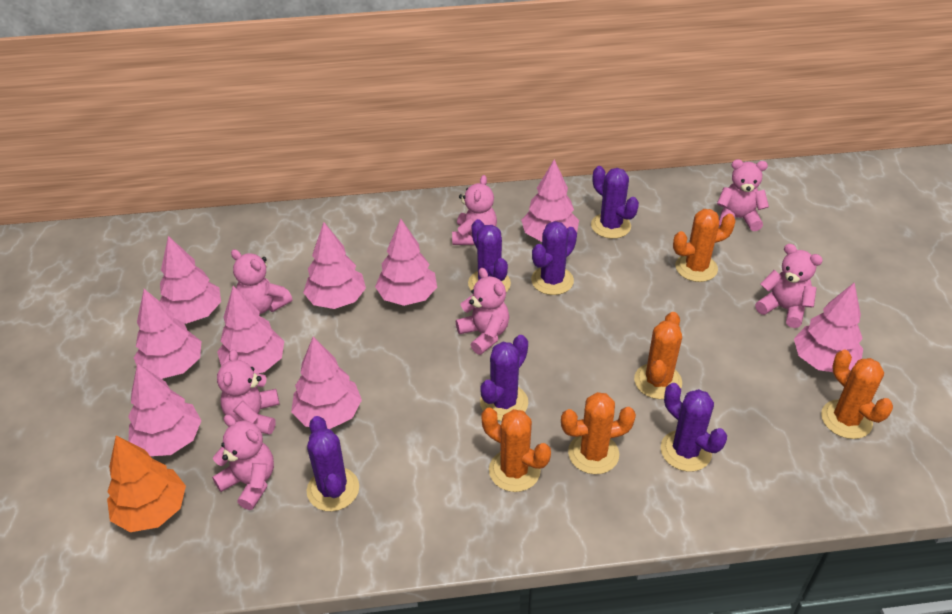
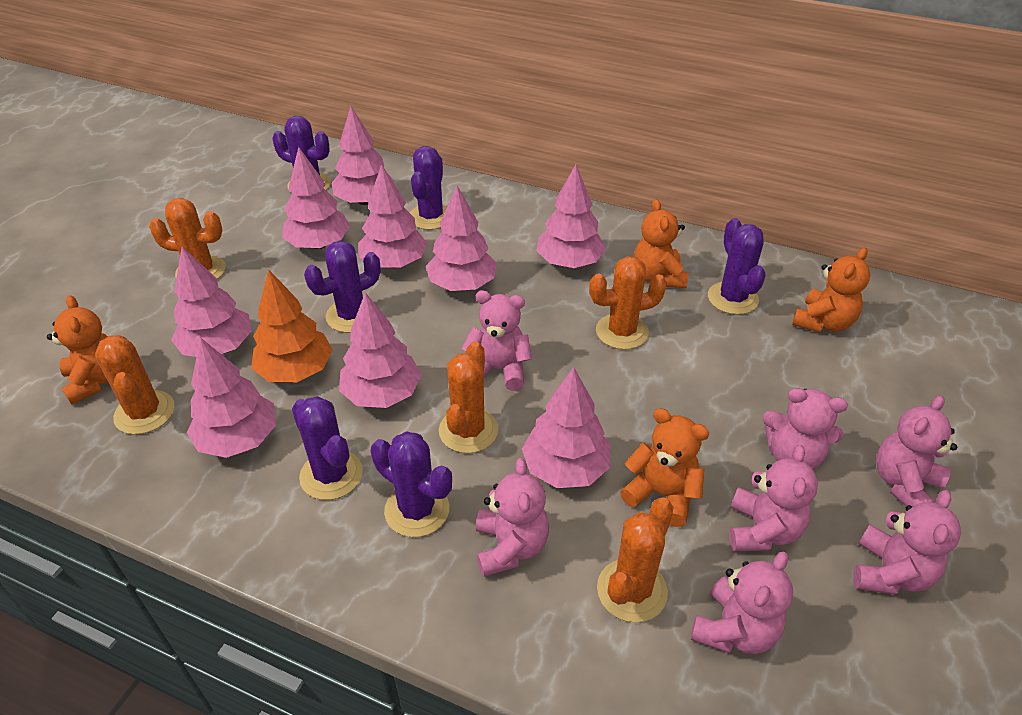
orange teddy bear: 0 -> 4

